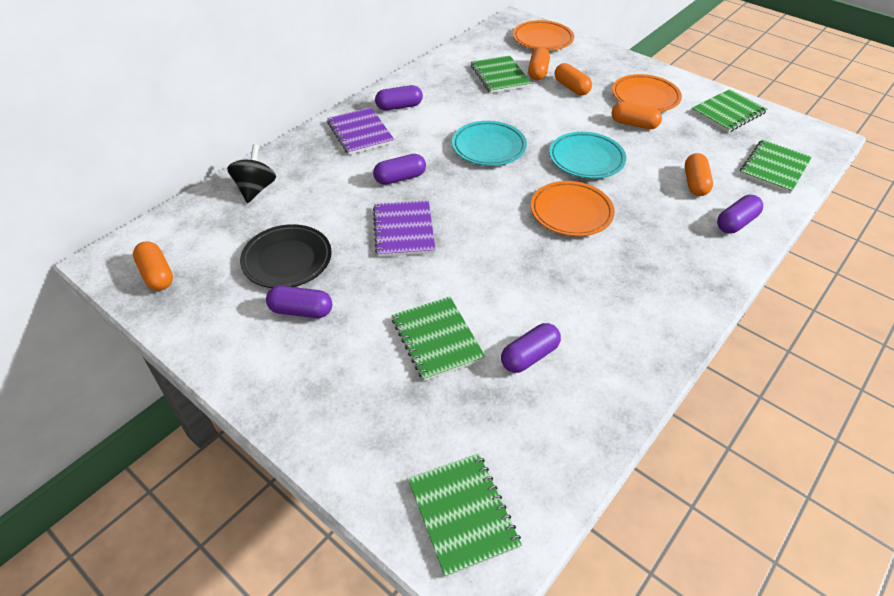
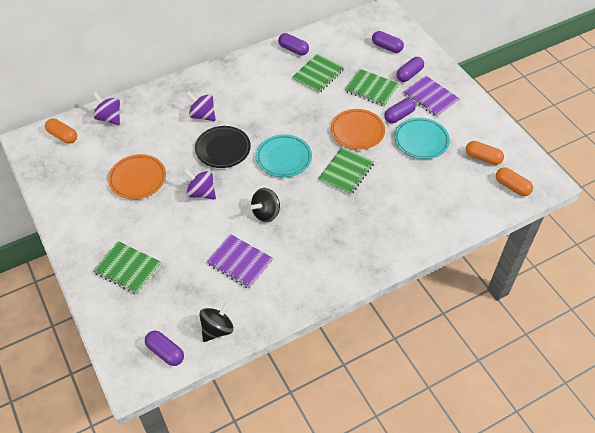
black spinning top: 1 -> 2
green notebook: 5 -> 4
orange capsule: 5 -> 3
orange plate: 3 -> 2
purple spinning top: 0 -> 3

